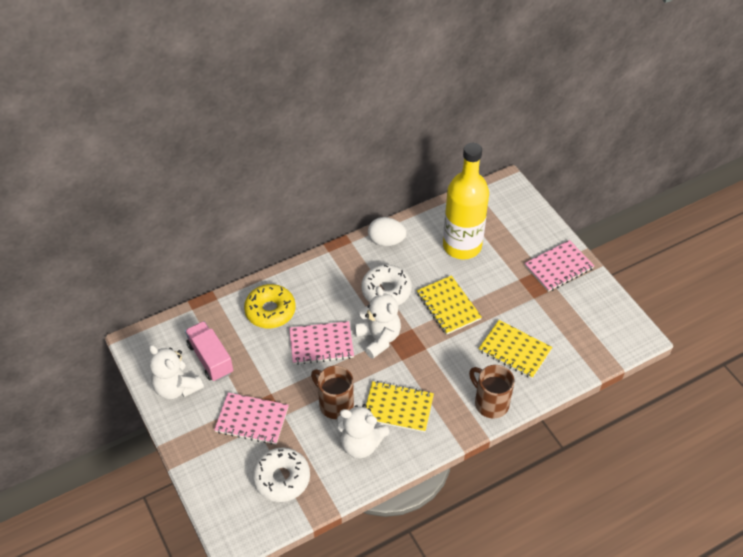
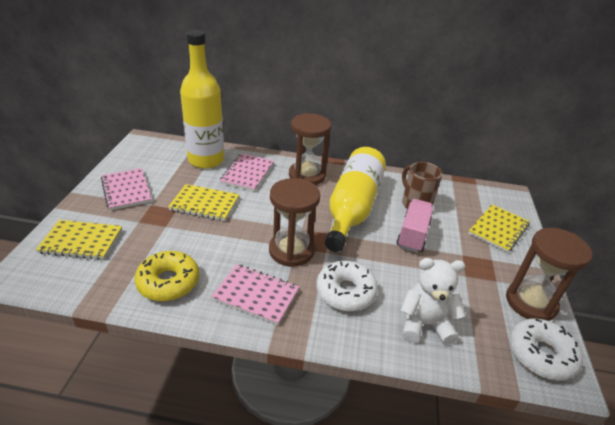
brown hourglass: 0 -> 3
brown mug: 2 -> 1
white egg: 1 -> 0
white teddy bear: 3 -> 1
yellow bottle: 1 -> 2

